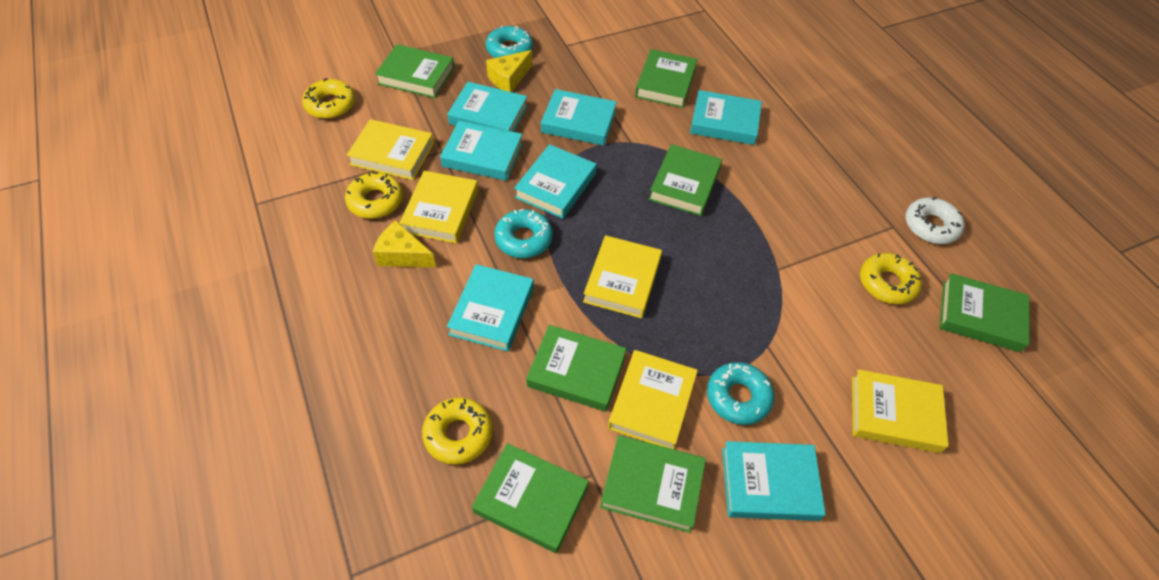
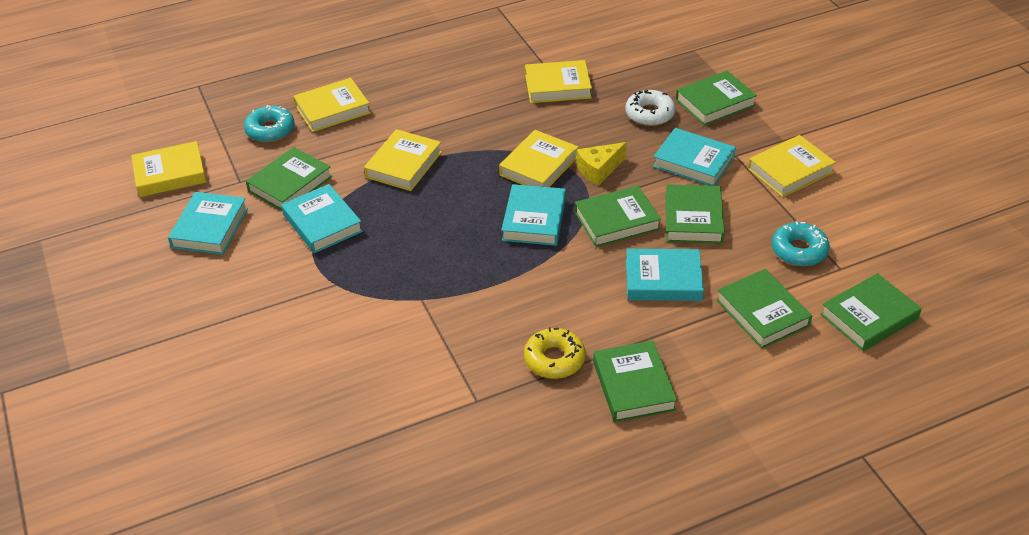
turquoise book: 7 -> 5
turquoise donut: 3 -> 2
yellow book: 5 -> 6
yellow cheese: 2 -> 1
yellow donut: 4 -> 1

